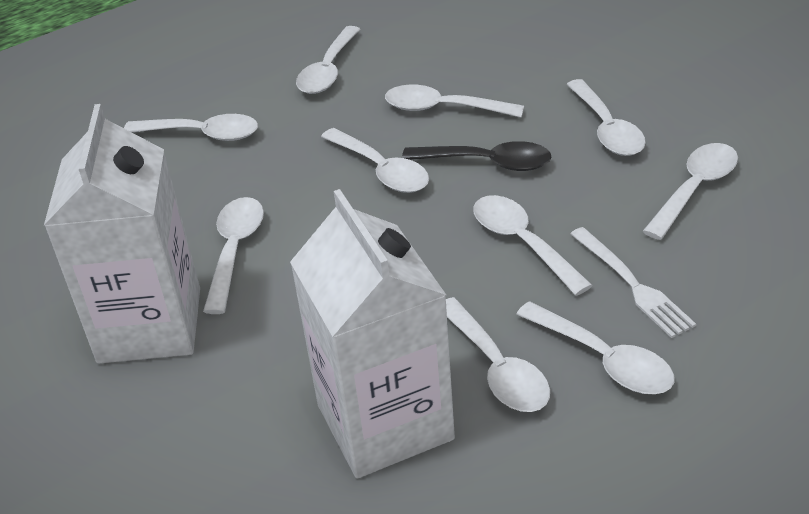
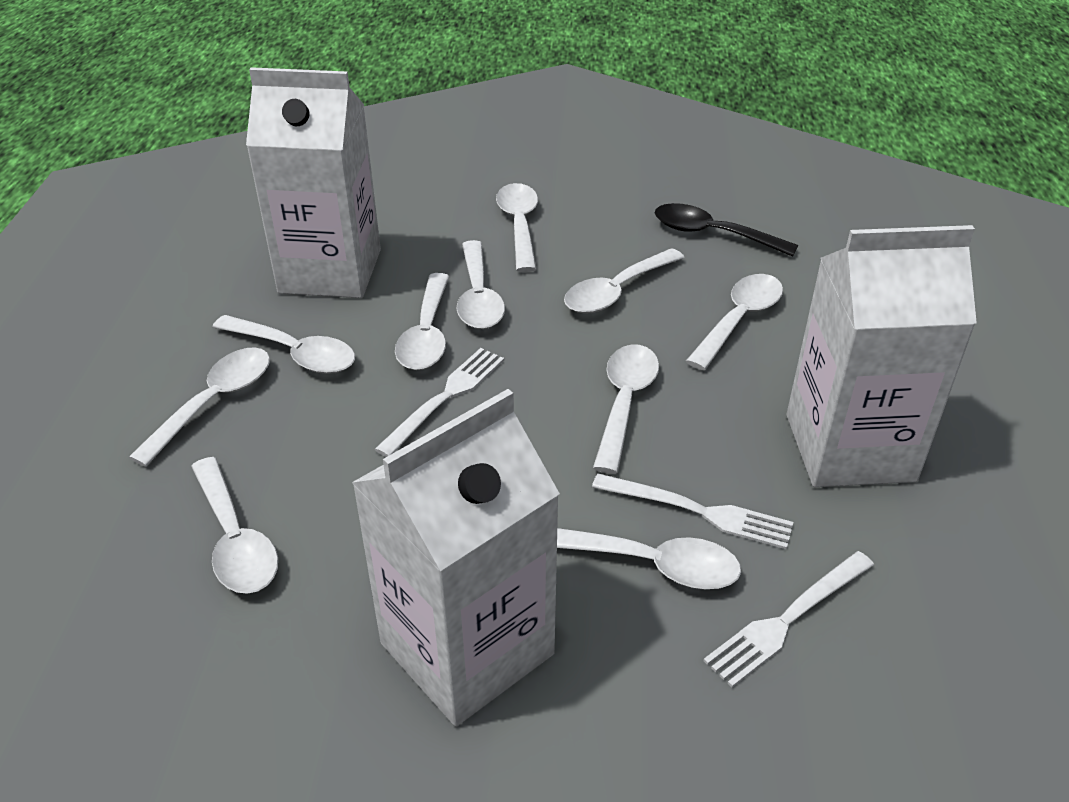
white carton: 2 -> 3
white fork: 1 -> 3

